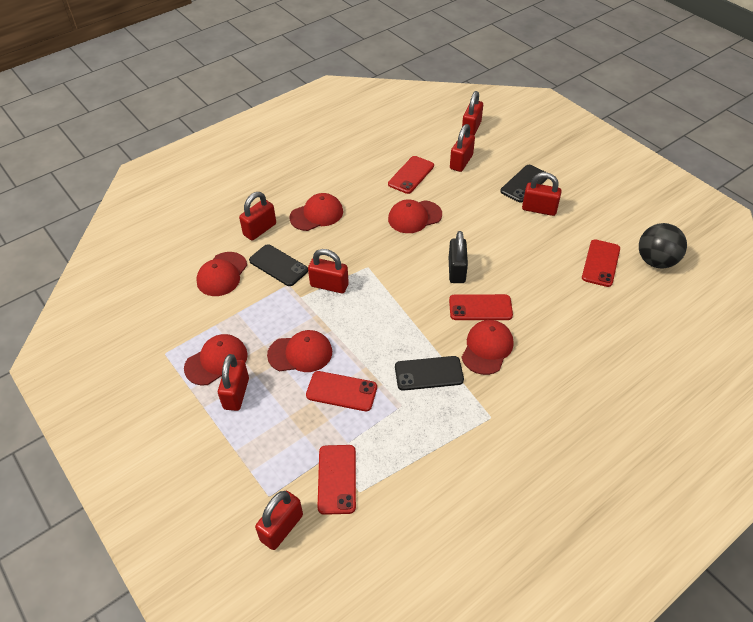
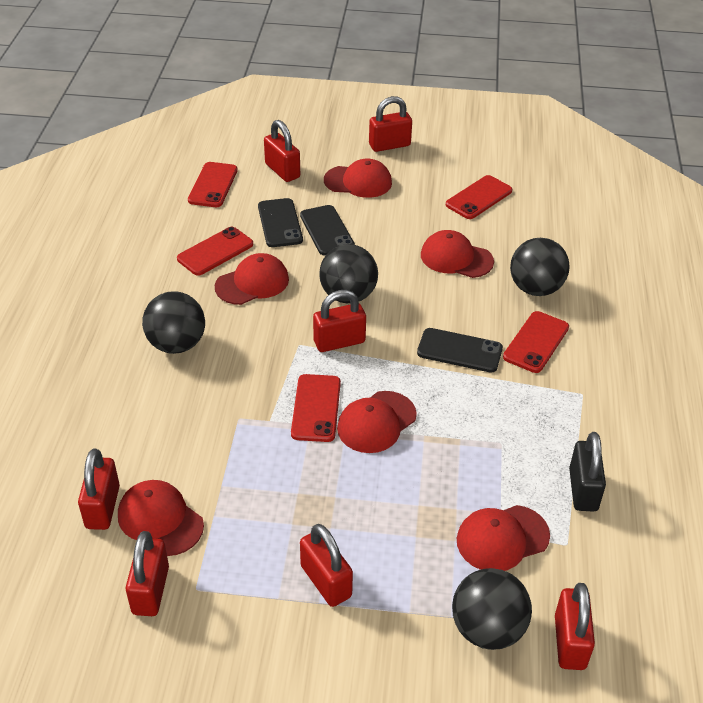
black ball: 1 -> 4

